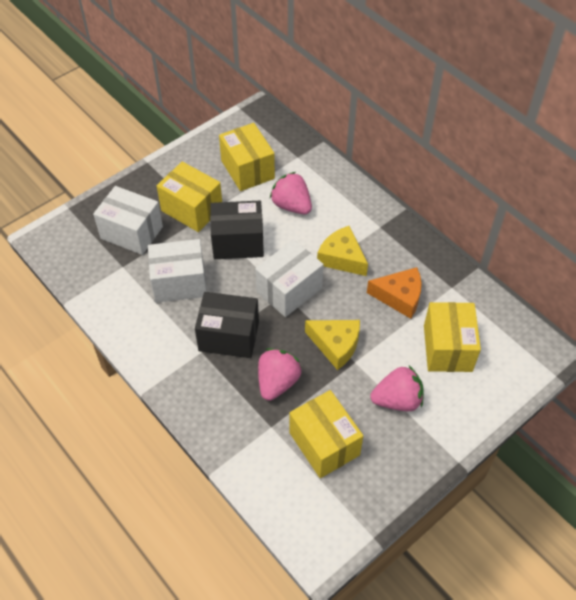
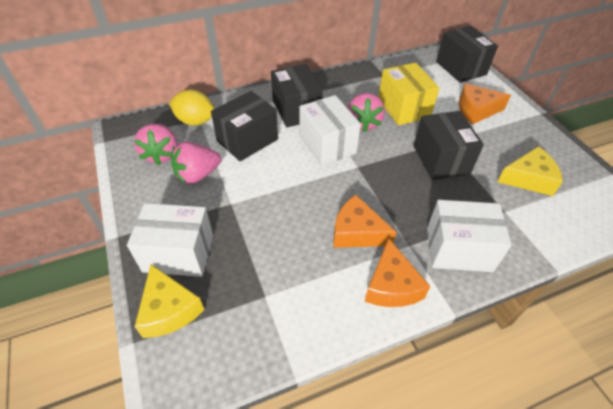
black box: 2 -> 4
orange cheese: 1 -> 3
yellow box: 4 -> 1
yellow lemon: 0 -> 1

